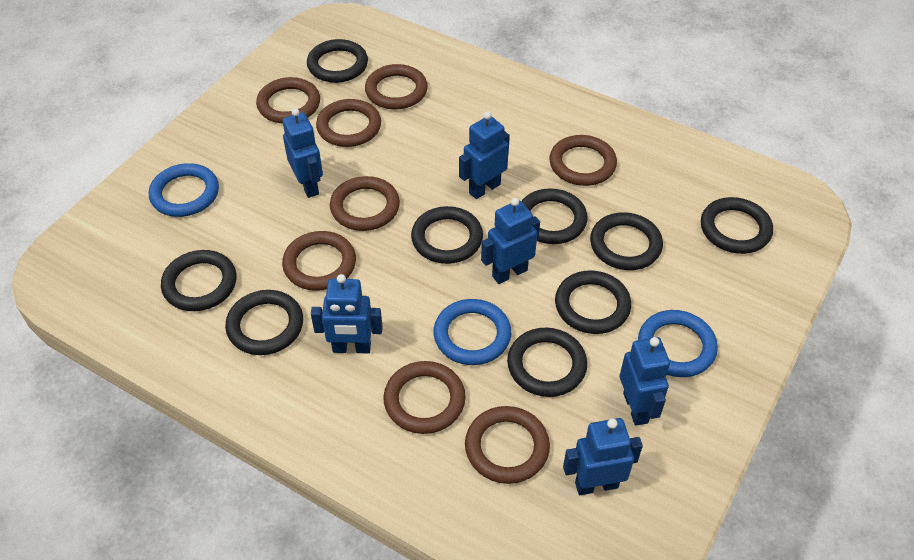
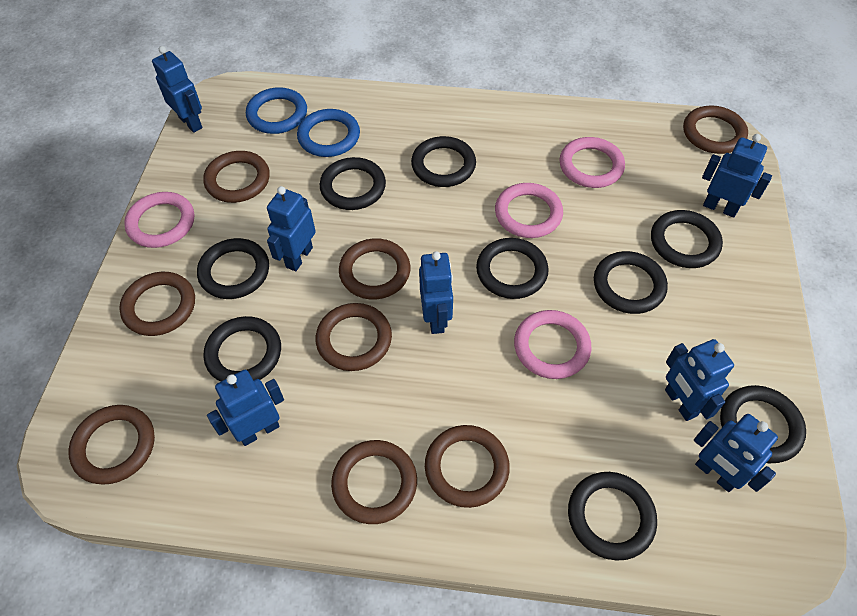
blue ring: 3 -> 2
blue robot: 6 -> 7
pink ring: 0 -> 4

